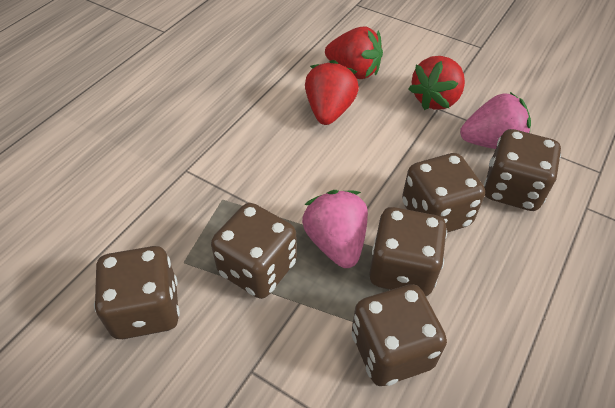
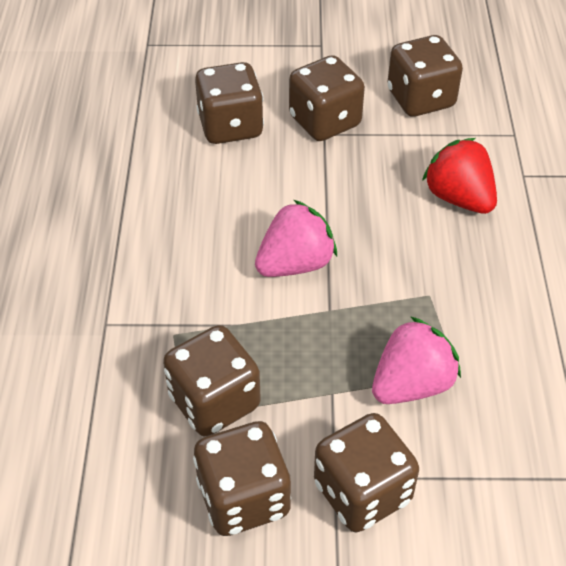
red strawberry: 3 -> 1

